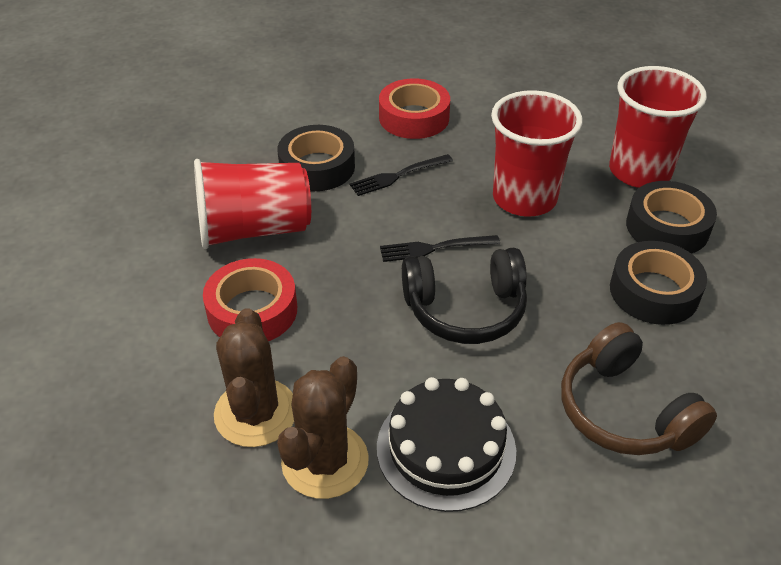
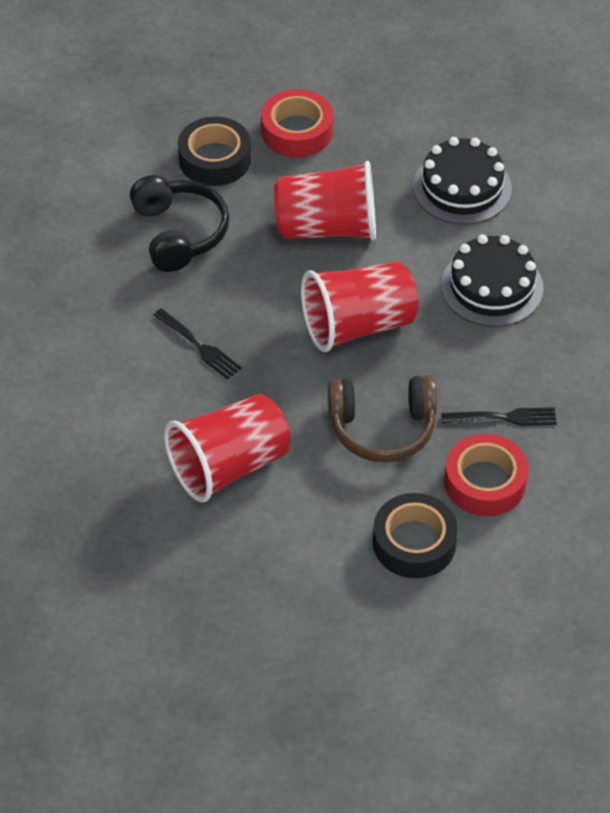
black cake: 1 -> 2
black tape: 3 -> 2
brown cactus: 2 -> 0

